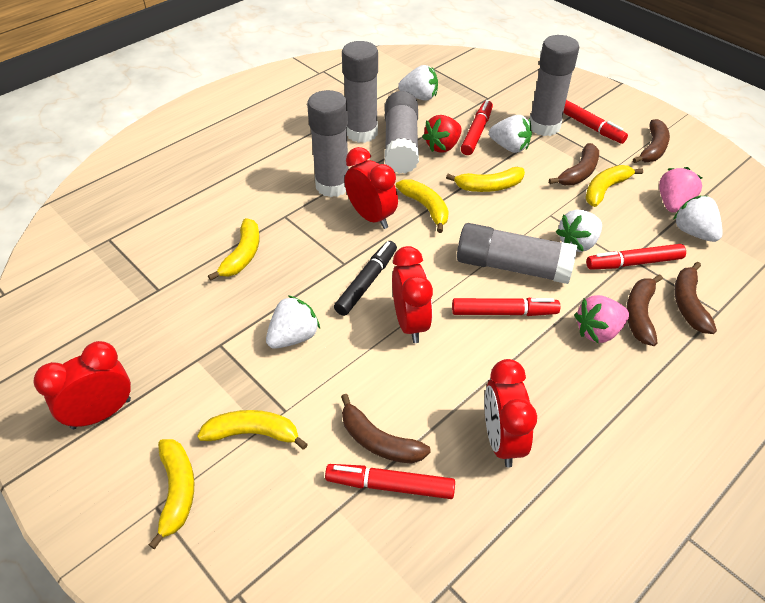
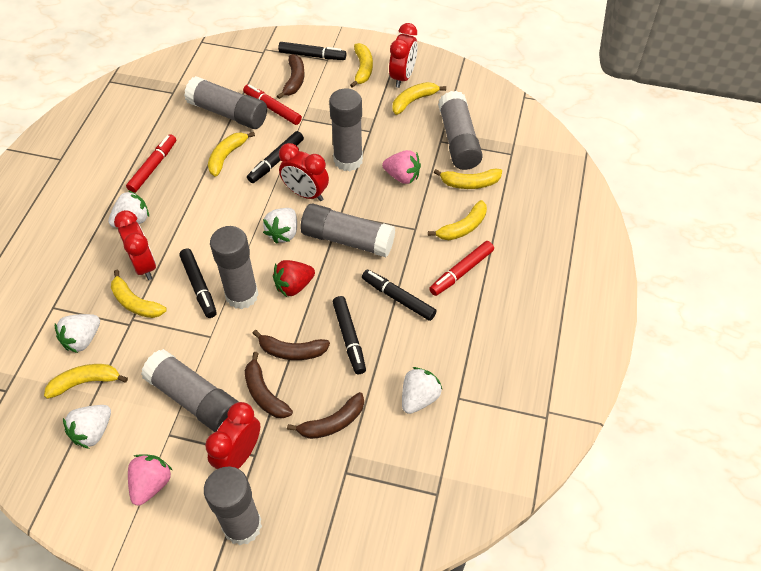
black marker: 1 -> 5
brown banana: 5 -> 4
grey glue stick: 5 -> 7
red marker: 5 -> 3
yellow banana: 6 -> 7

